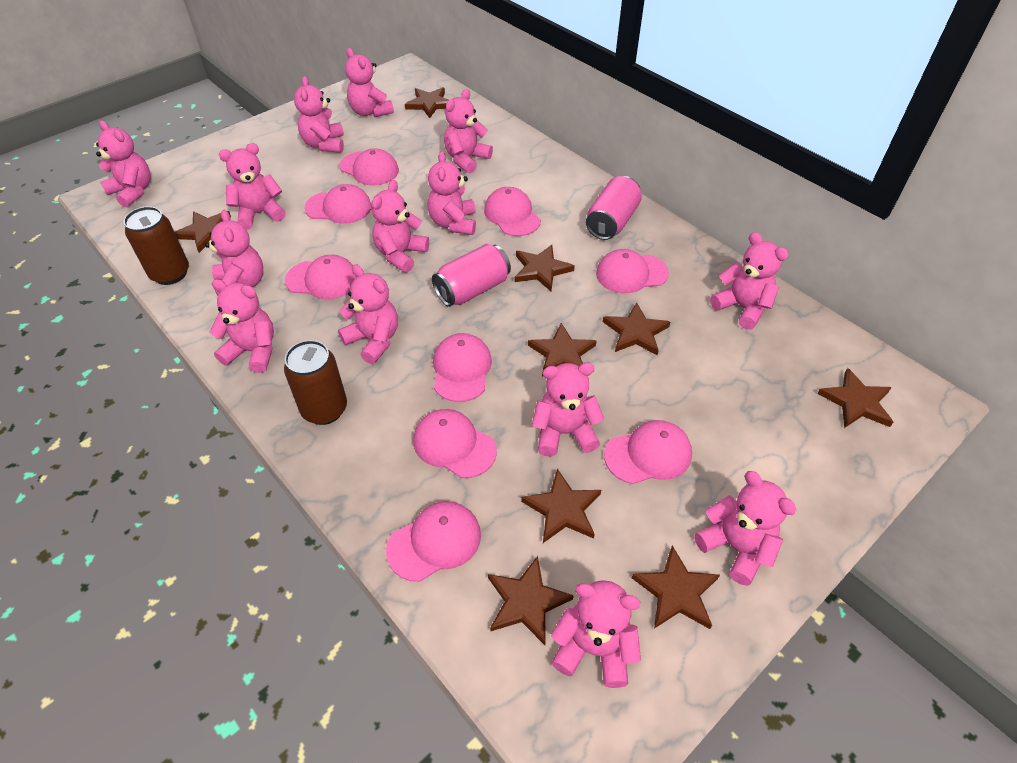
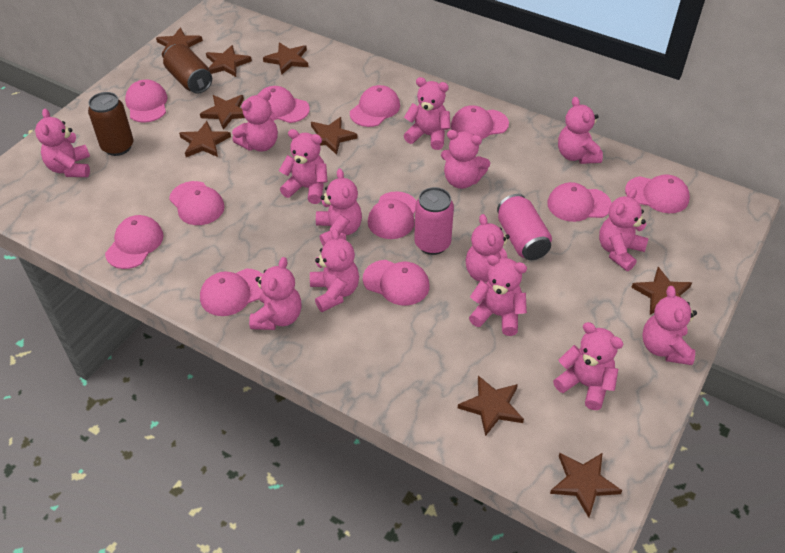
pink cap: 9 -> 11

